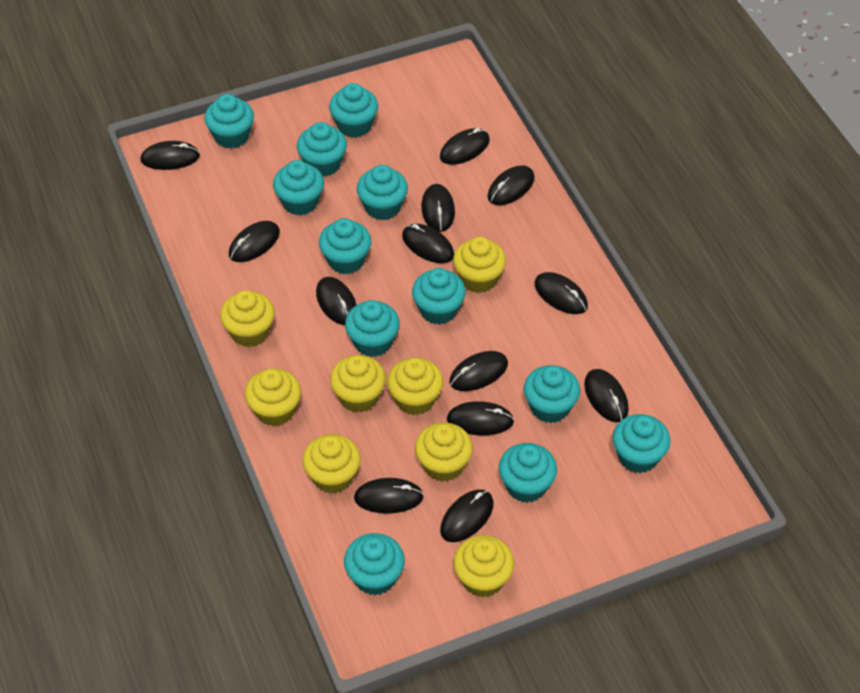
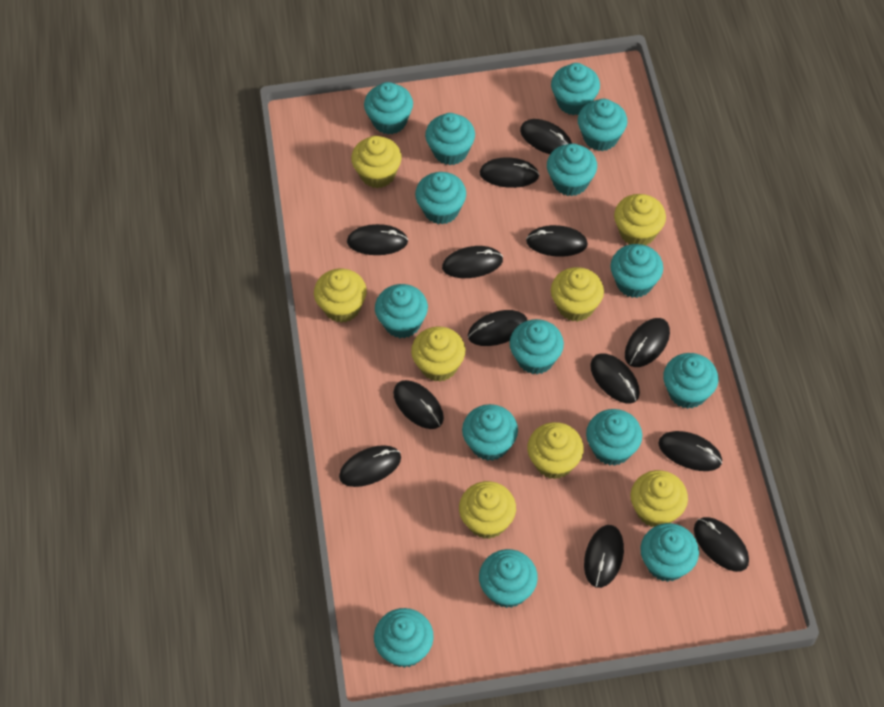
turquoise cupcake: 12 -> 15

